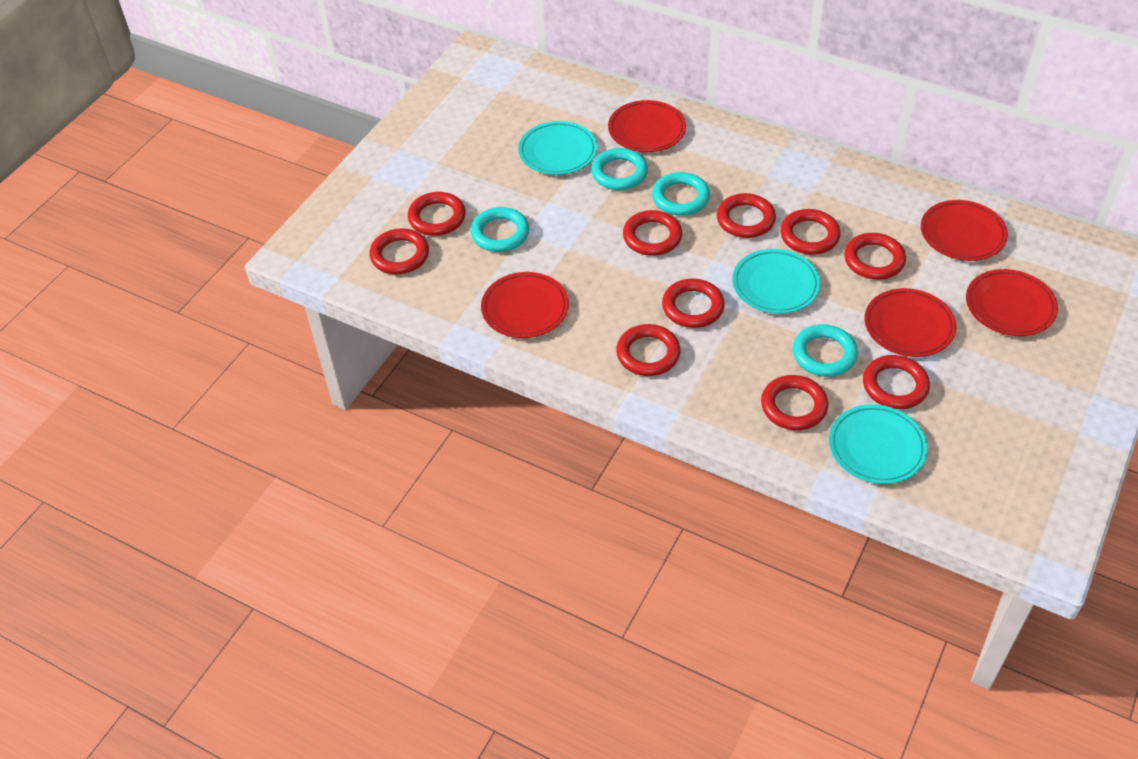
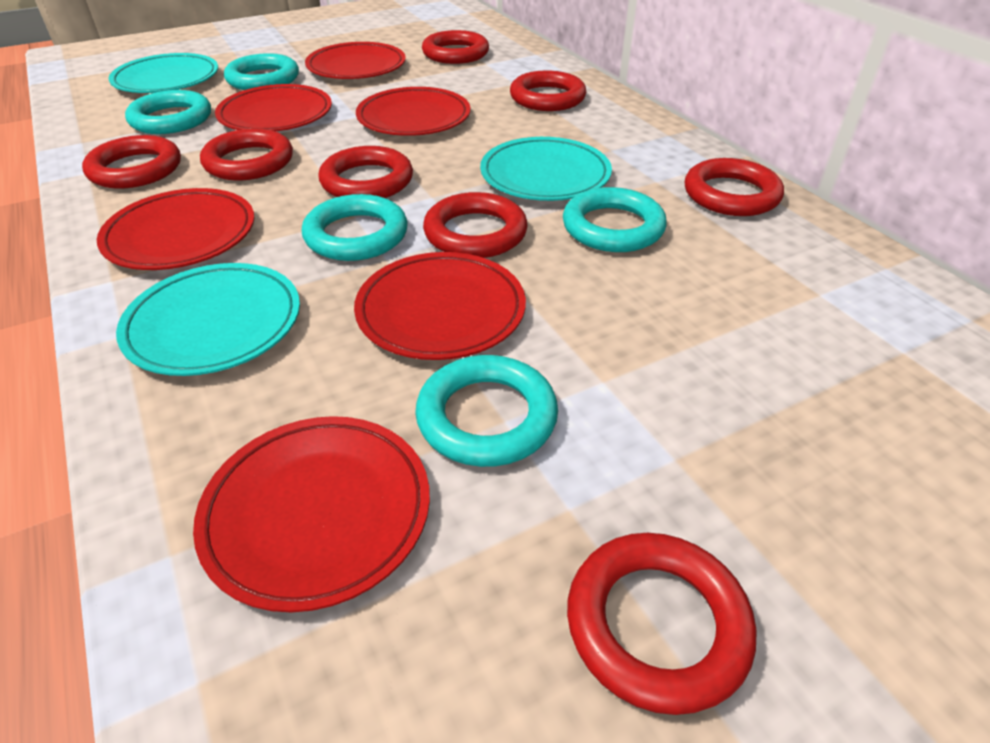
red plate: 5 -> 6
red ring: 10 -> 8
turquoise ring: 4 -> 5

